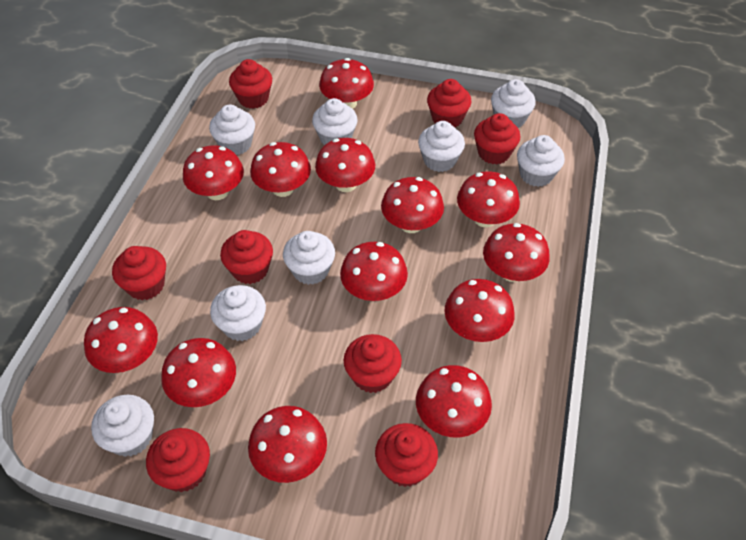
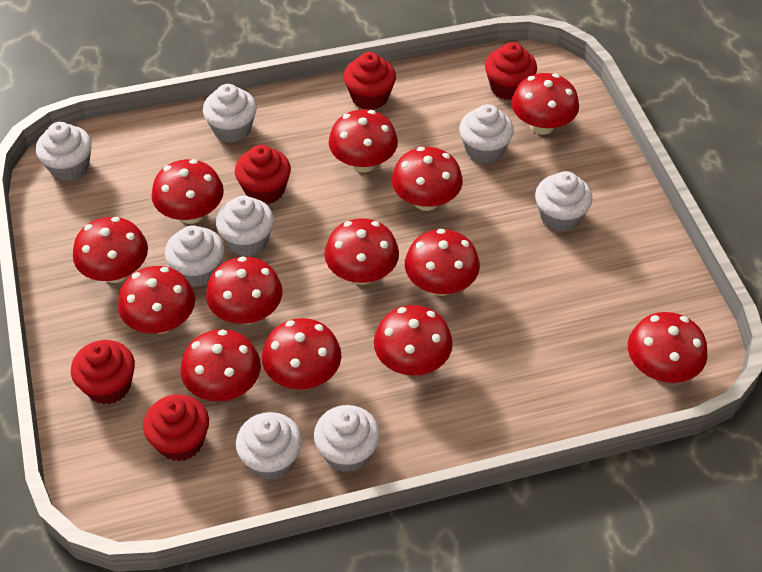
red cupcake: 8 -> 5

